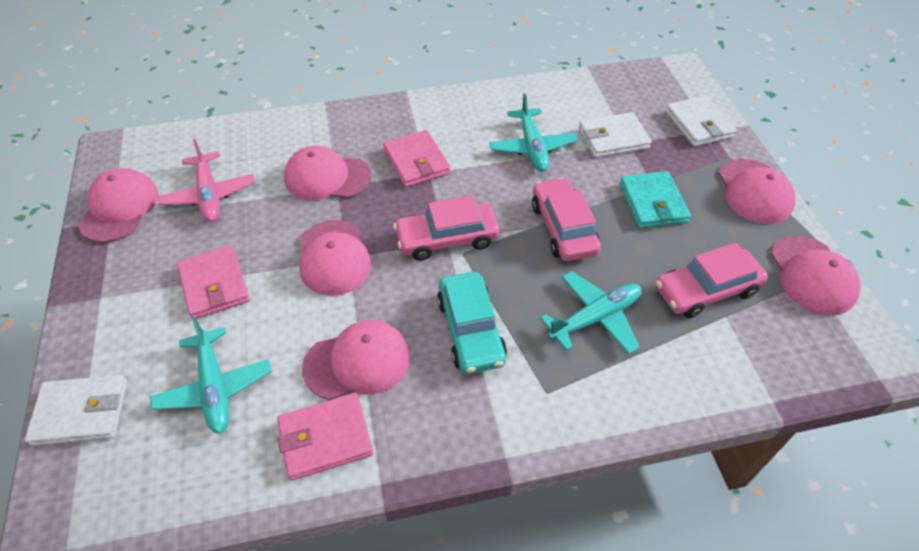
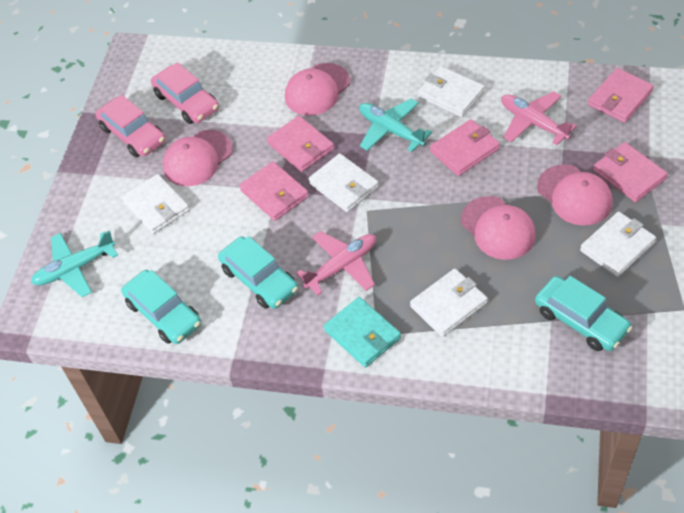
pink cap: 6 -> 4
pink car: 3 -> 2
pink plane: 1 -> 2
pink wallet: 3 -> 5
turquoise car: 1 -> 3
turquoise plane: 3 -> 2
white wallet: 3 -> 5

